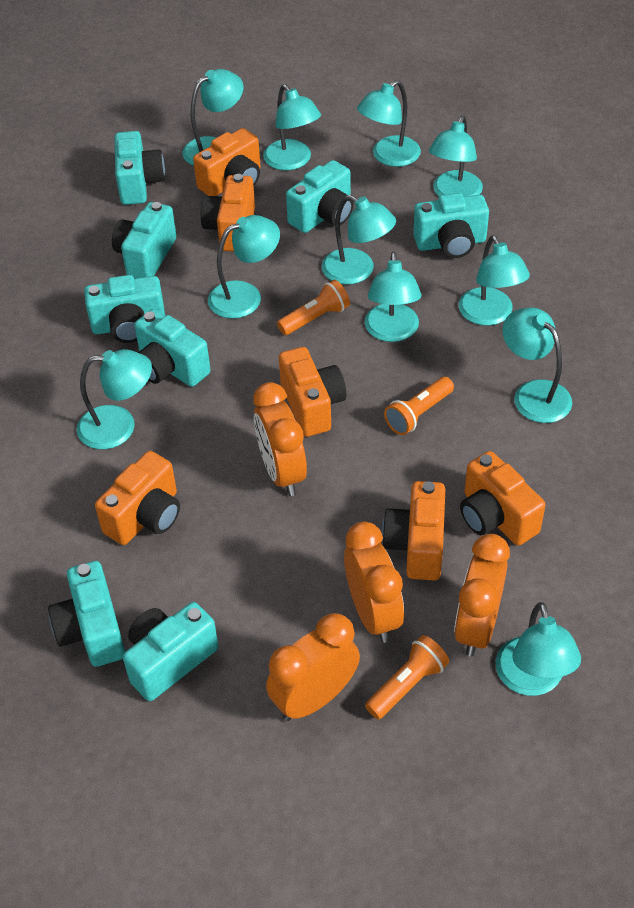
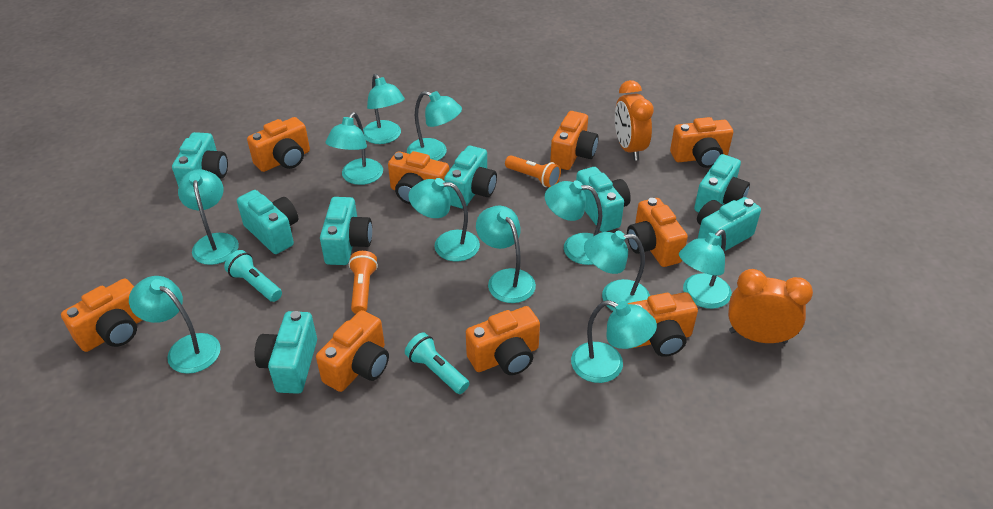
orange camera: 6 -> 9
orange clock: 4 -> 2
orange flashlight: 3 -> 2
turquoise flashlight: 0 -> 2

